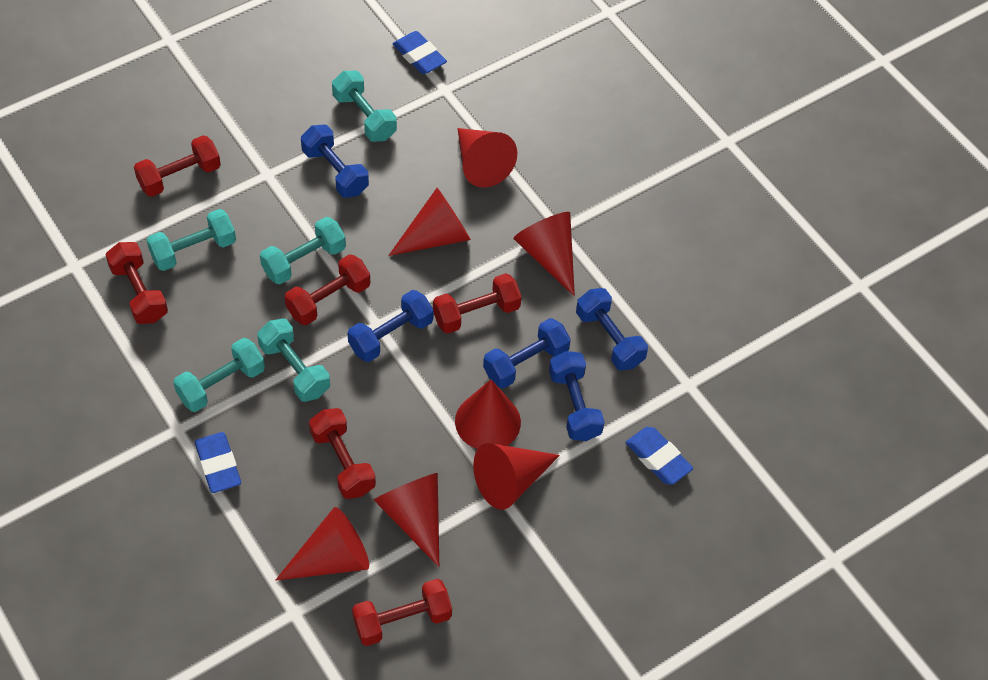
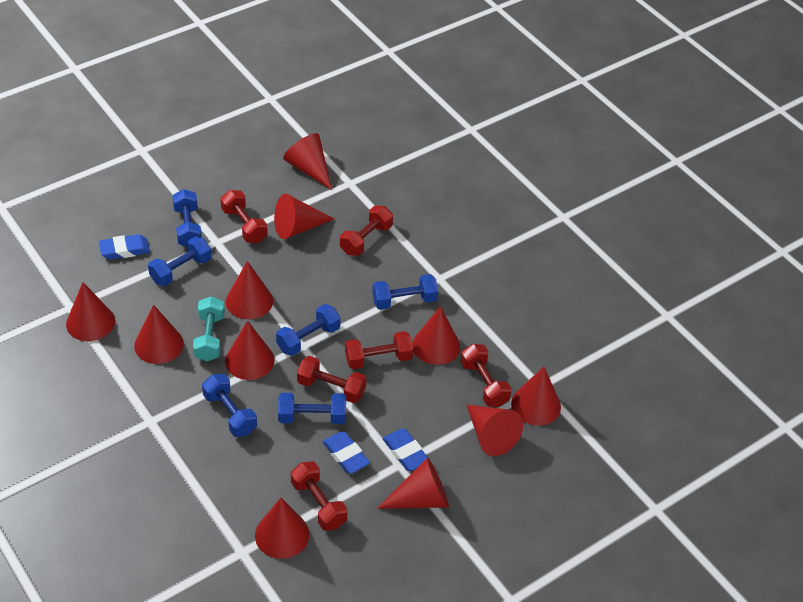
blue dumbbell: 5 -> 6
red cone: 7 -> 11
turquoise dumbbell: 5 -> 1

